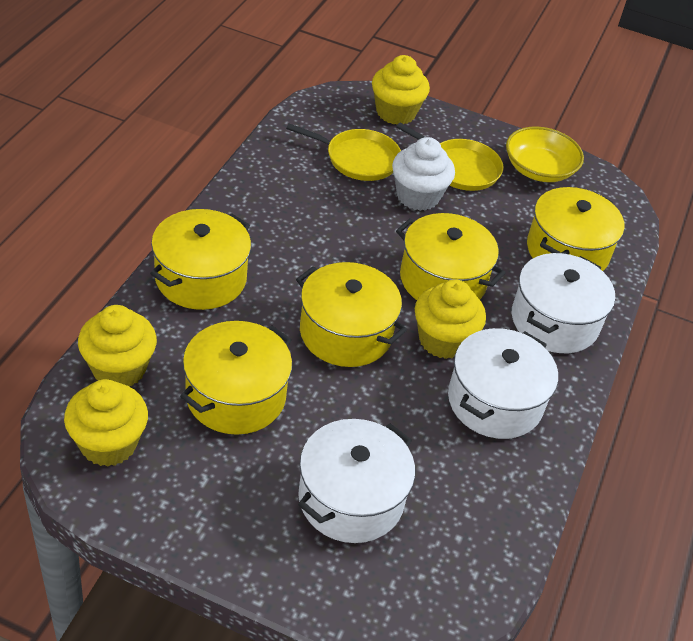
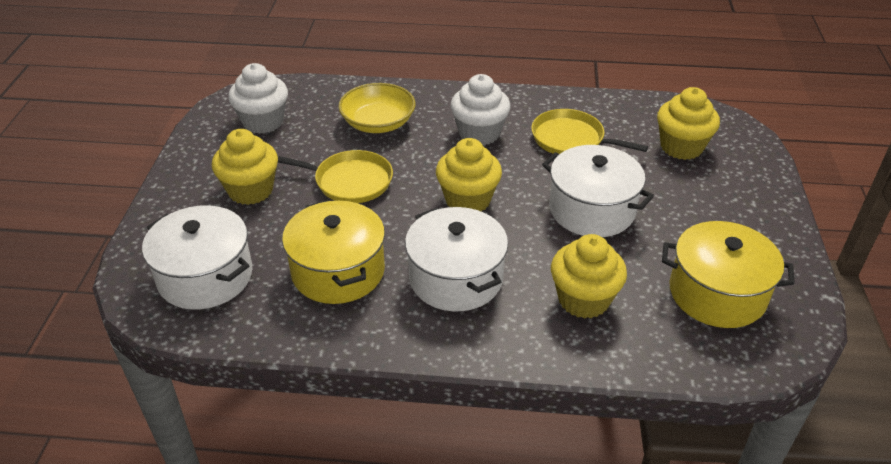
white cupcake: 1 -> 2
yellow pot: 5 -> 2

